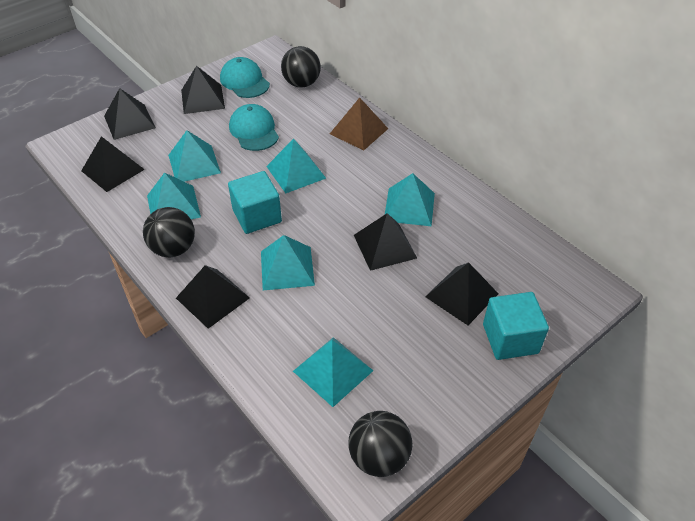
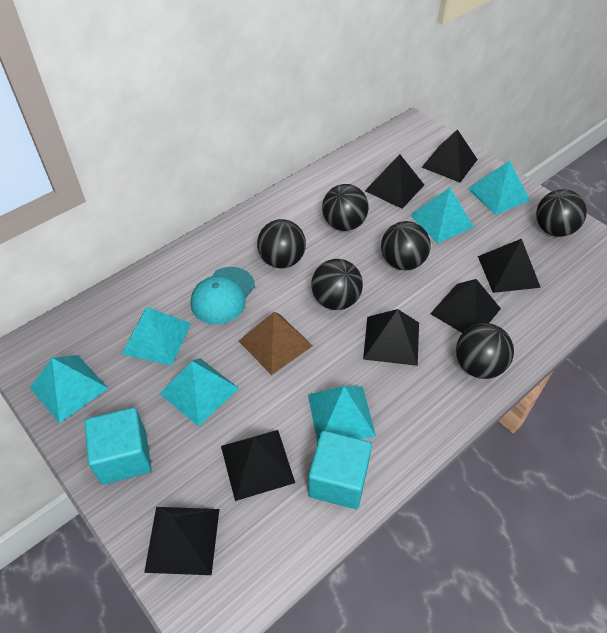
black ball: 3 -> 6
black pyramid: 6 -> 7
turquoise cap: 2 -> 1

